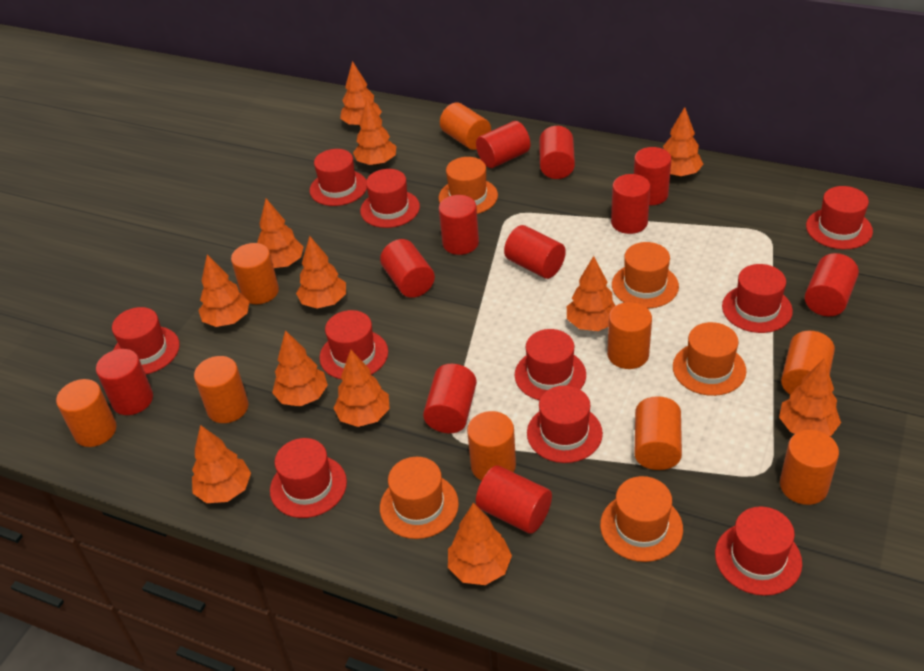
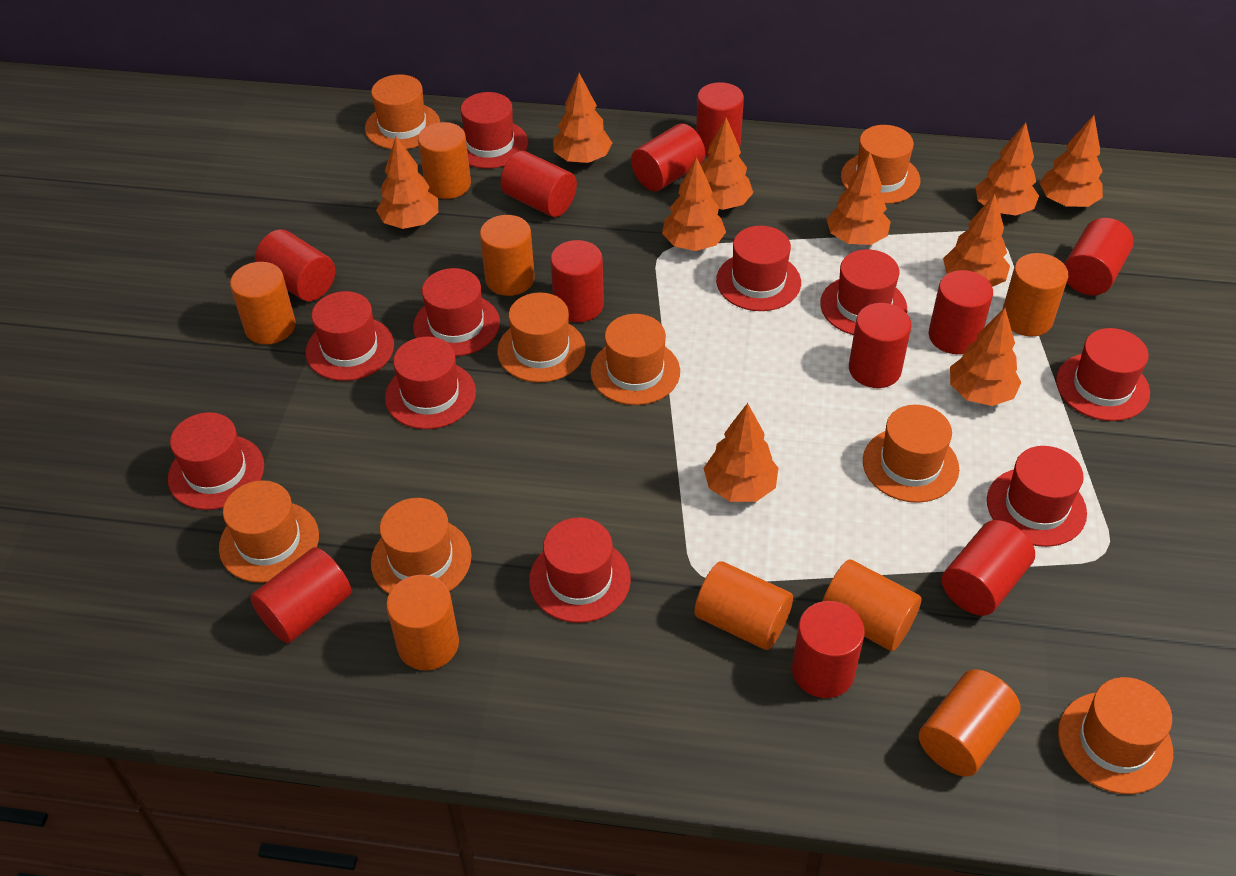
orange cylinder: 9 -> 8
orange hat: 5 -> 8
orange tree: 12 -> 10

